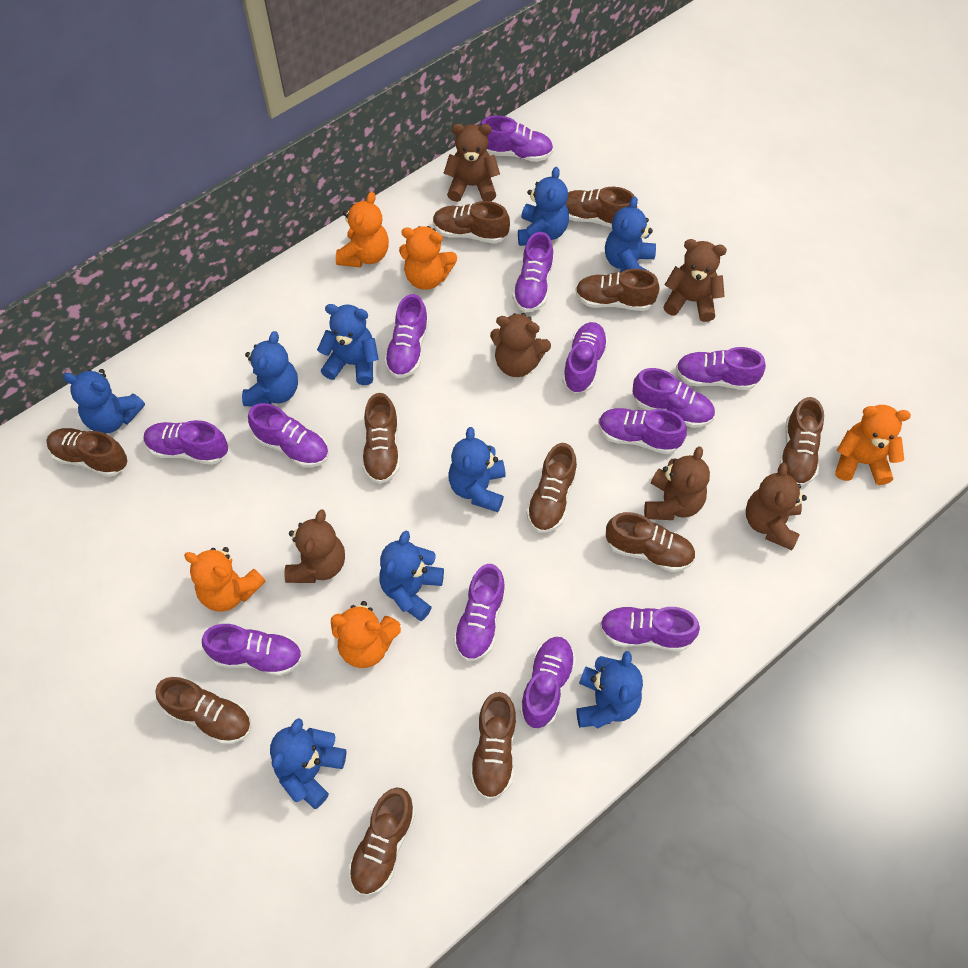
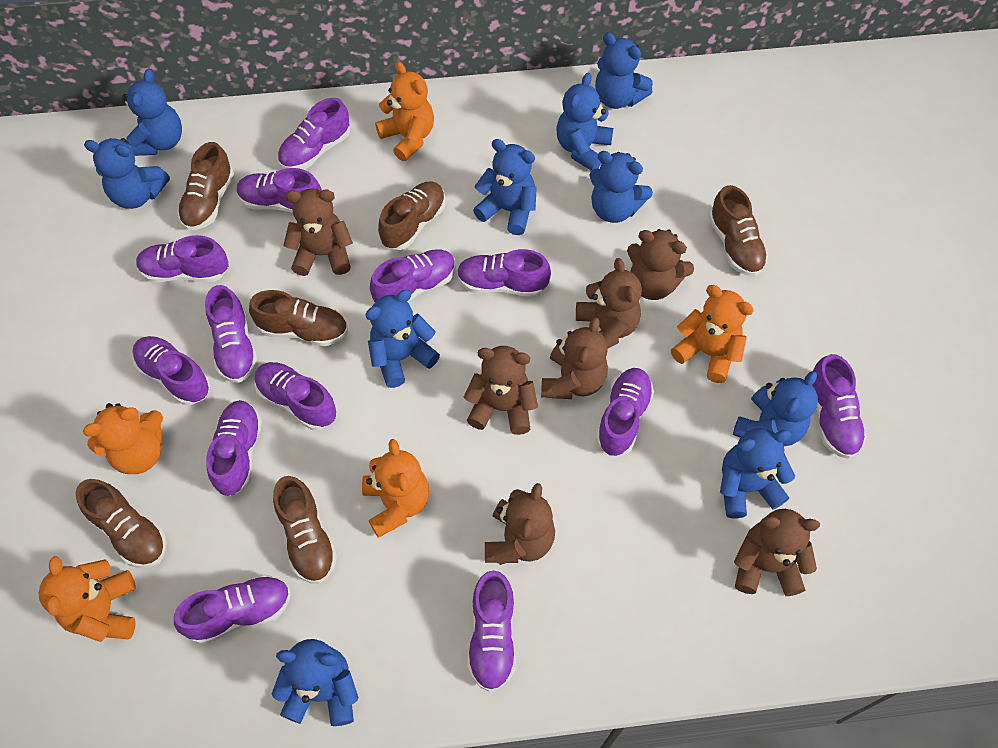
blue teddy bear: 9 -> 10
brown shoe: 11 -> 6
brown teddy bear: 6 -> 7

